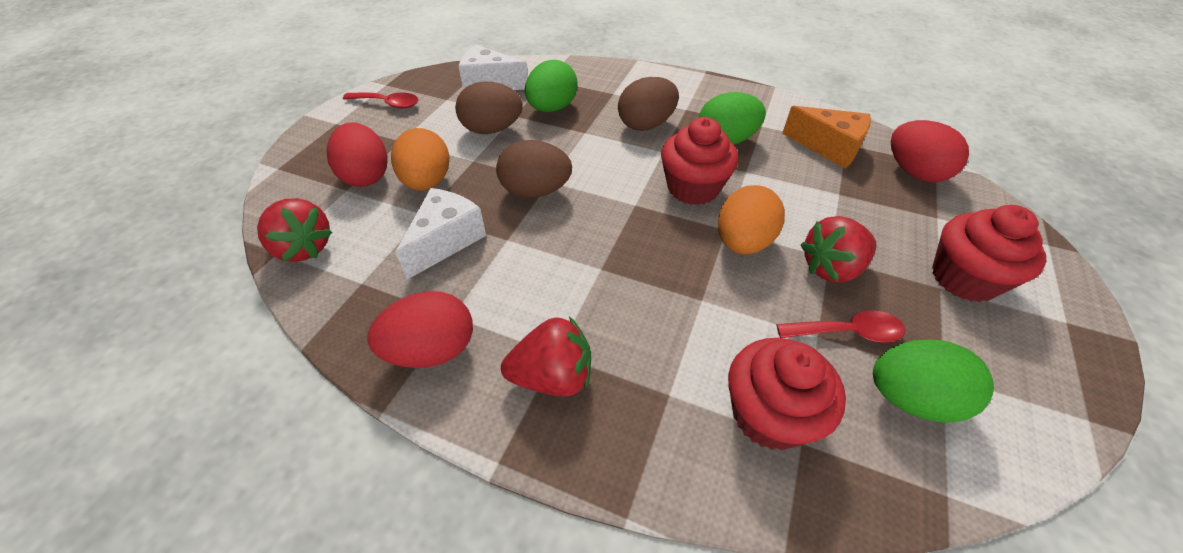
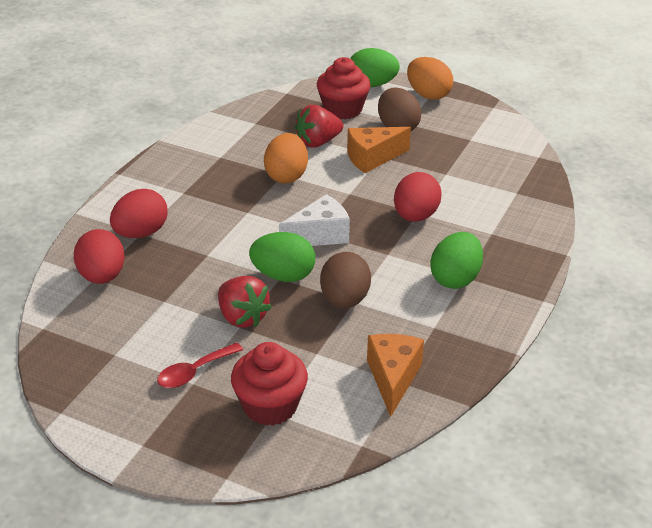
brown egg: 3 -> 2
orange cheese: 1 -> 2
red cupcake: 3 -> 2
red spoon: 2 -> 1
red strawberry: 3 -> 2
white cheese: 2 -> 1

